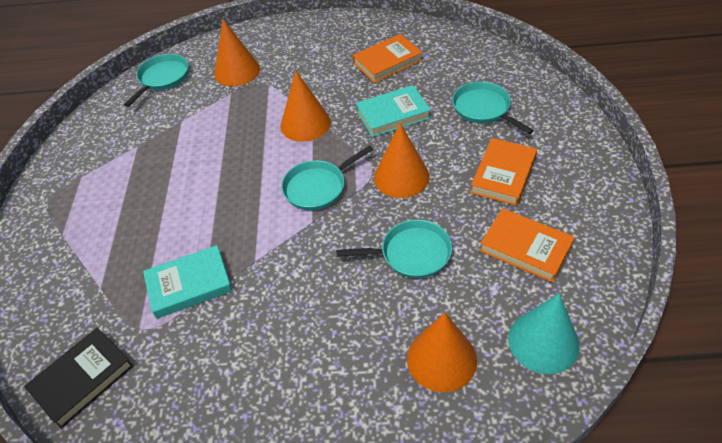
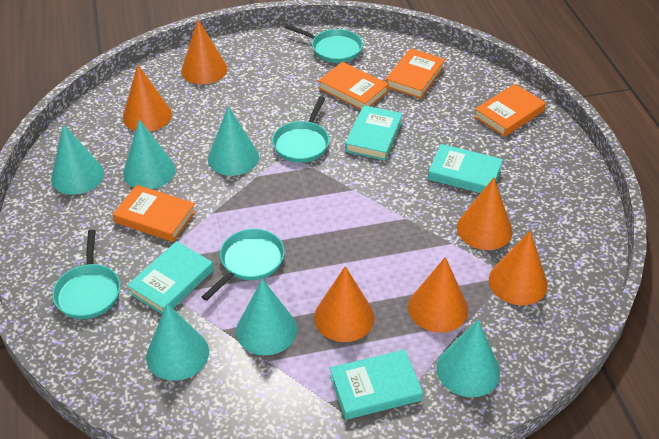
black book: 1 -> 0
orange book: 3 -> 4
orange cone: 4 -> 6
turquoise book: 2 -> 4
turquoise cone: 1 -> 6

